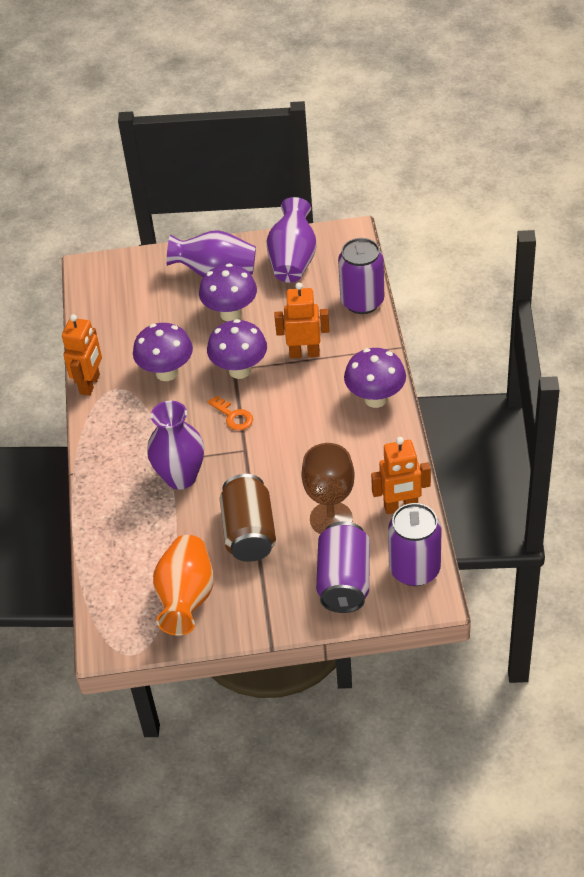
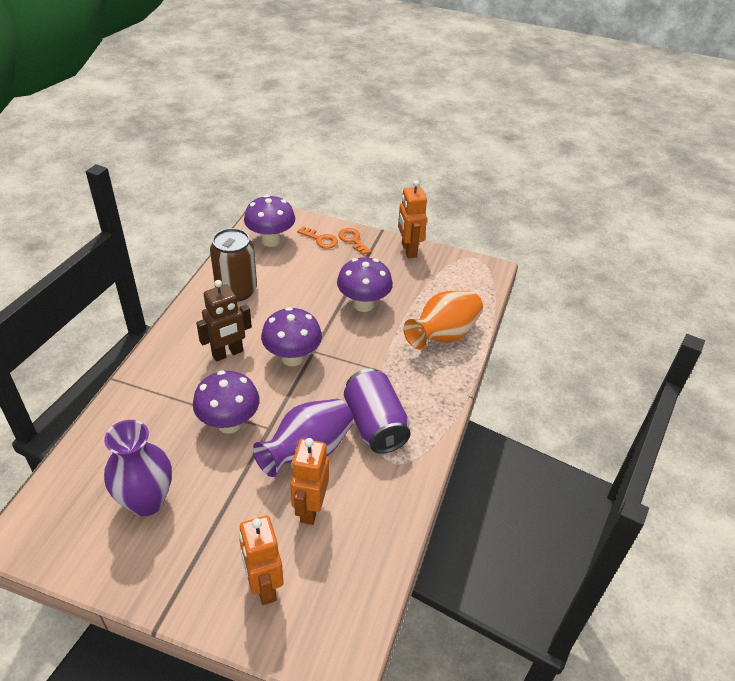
brown goblet: 1 -> 0
brown robot: 0 -> 1
orange key: 1 -> 2
purple can: 3 -> 1
purple vase: 3 -> 2

